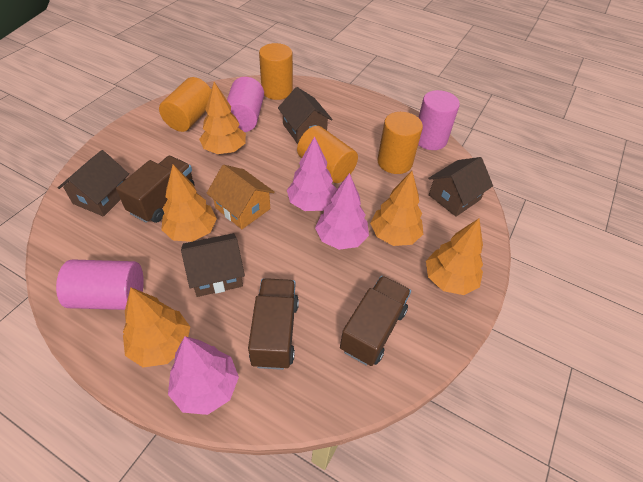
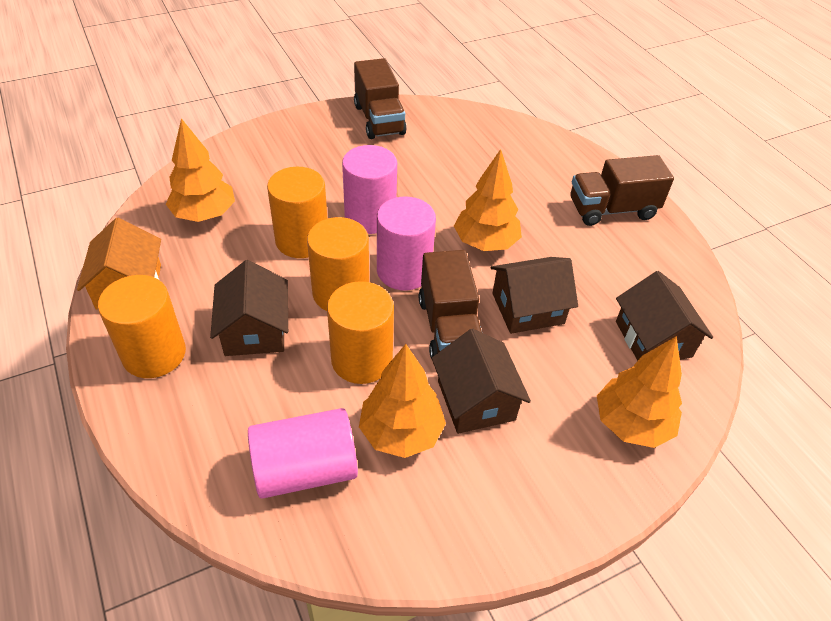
orange tree: 5 -> 4
pink tree: 3 -> 0

